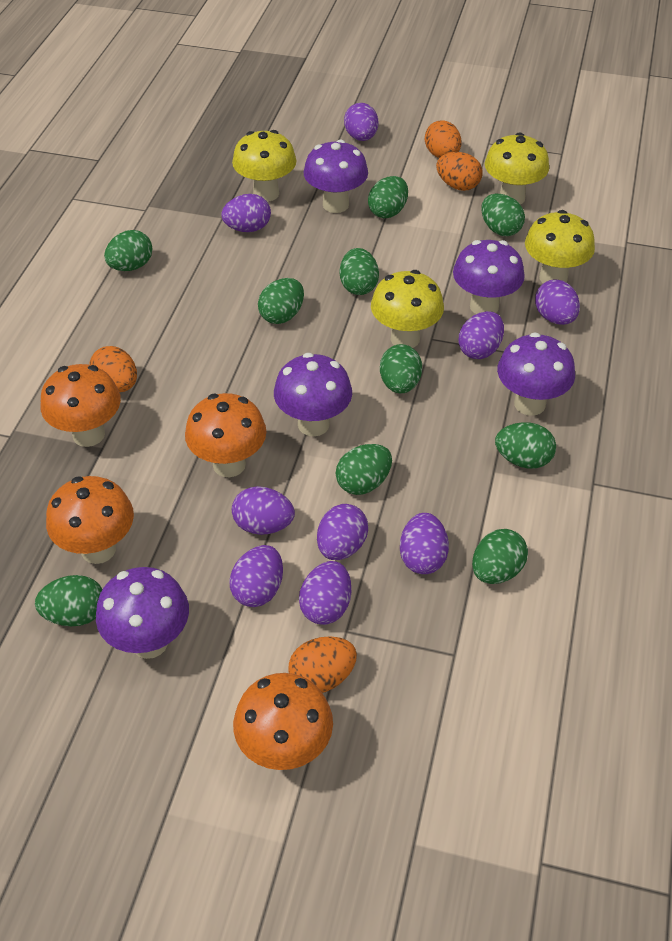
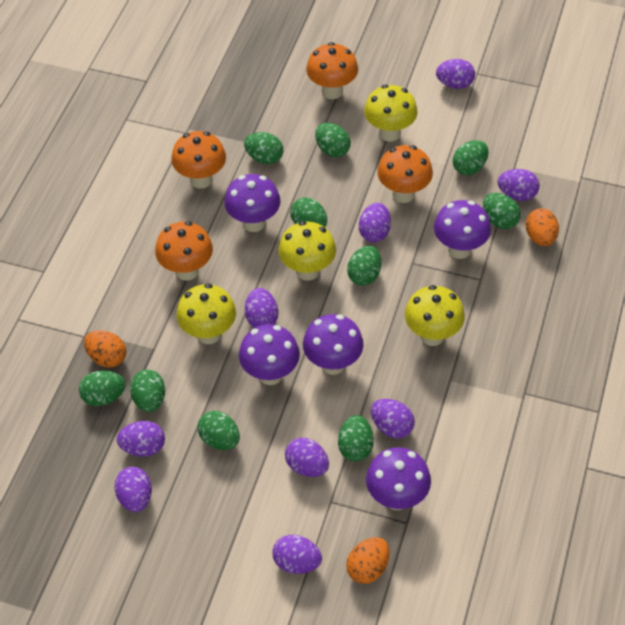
orange egg: 4 -> 3

